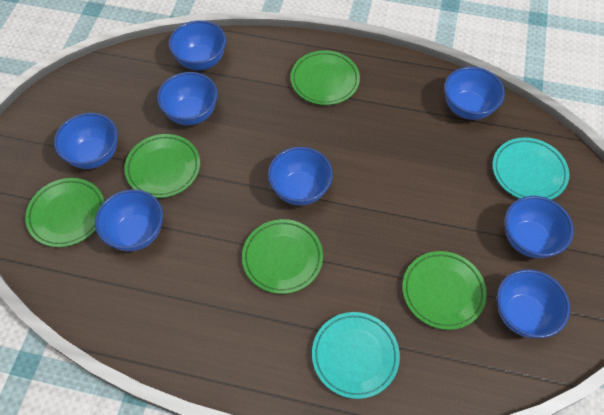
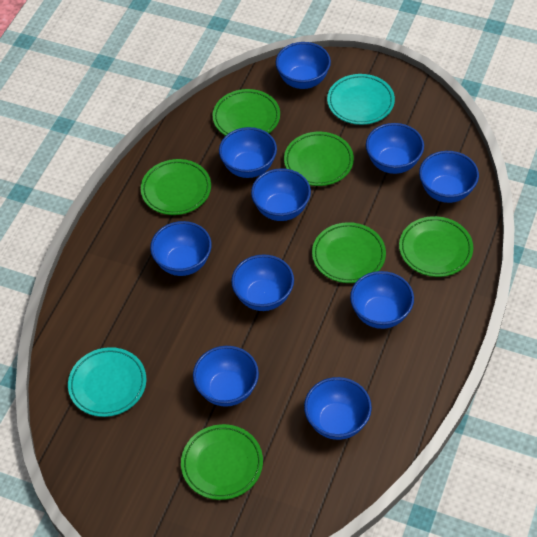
blue bowl: 8 -> 10
green plate: 5 -> 6

